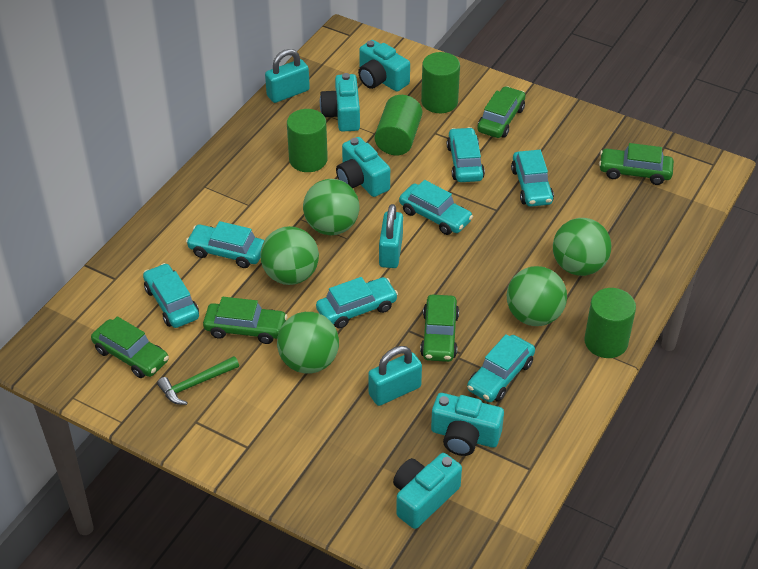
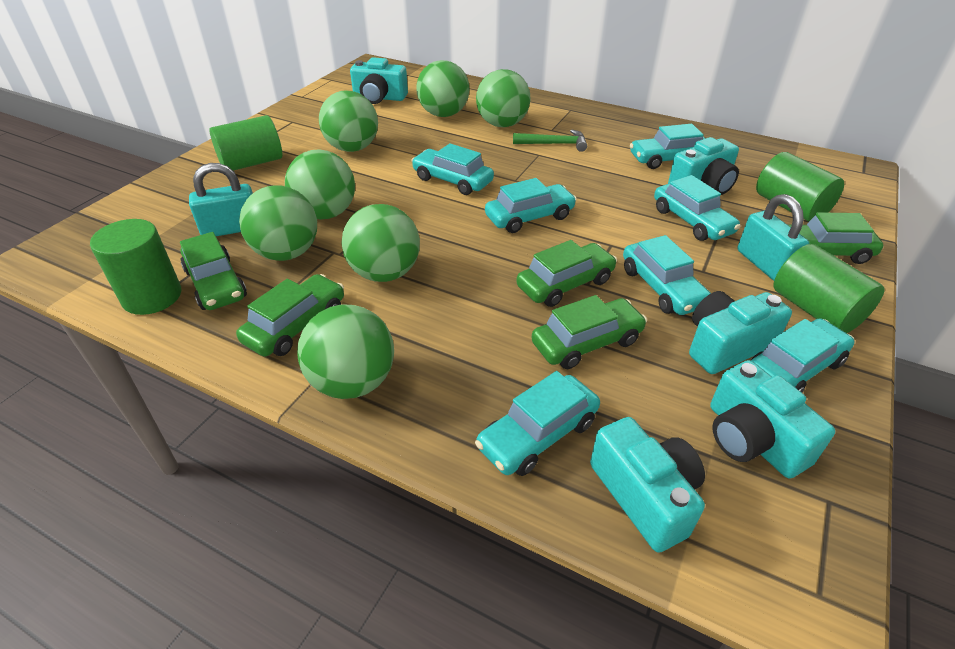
green ball: 5 -> 7
turquoise padlock: 3 -> 2

